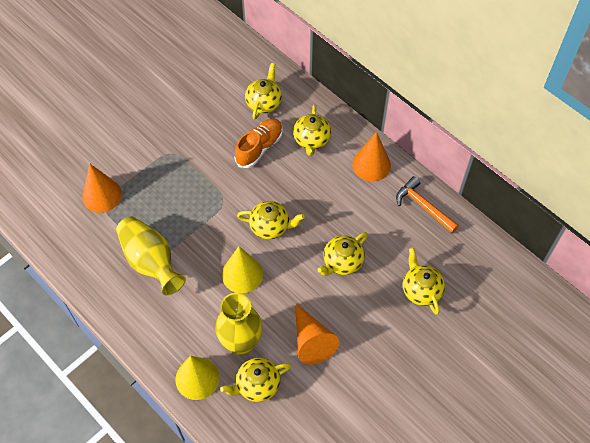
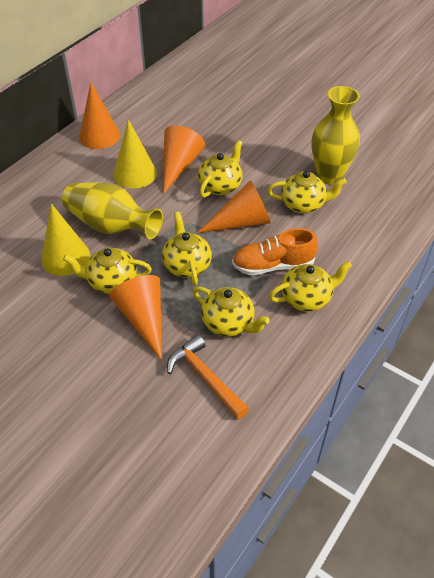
orange cone: 3 -> 4

